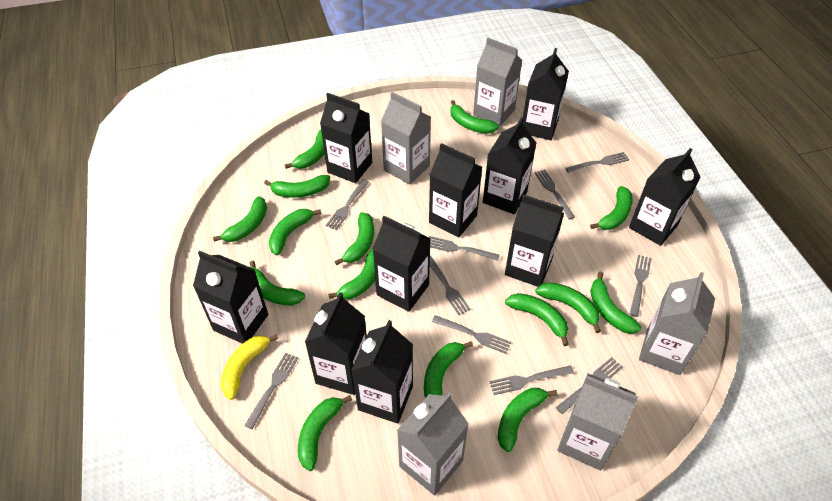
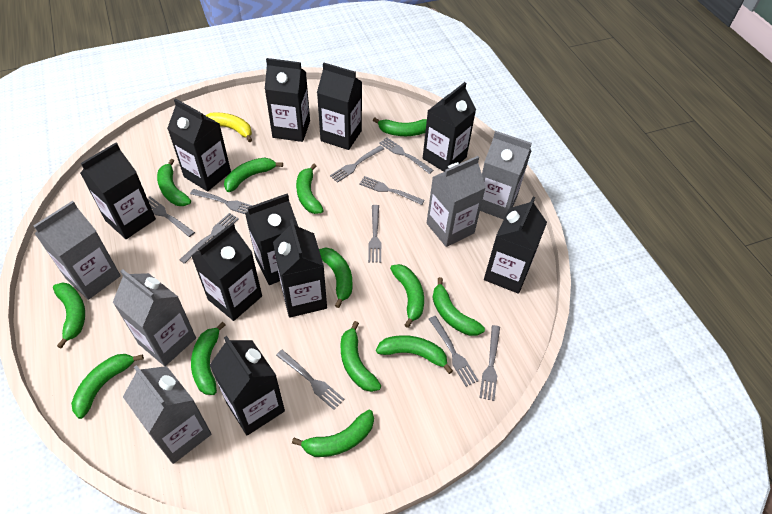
green banana: 15 -> 13

